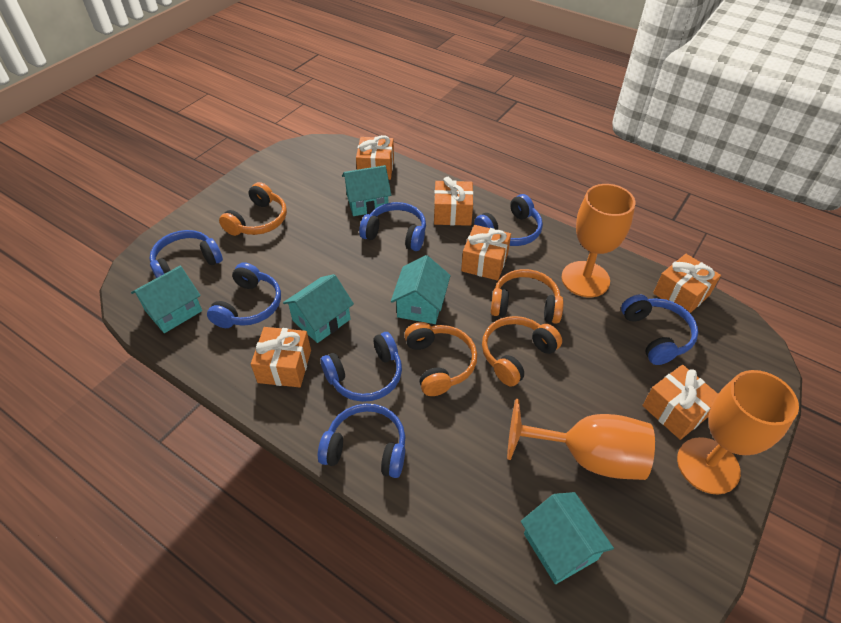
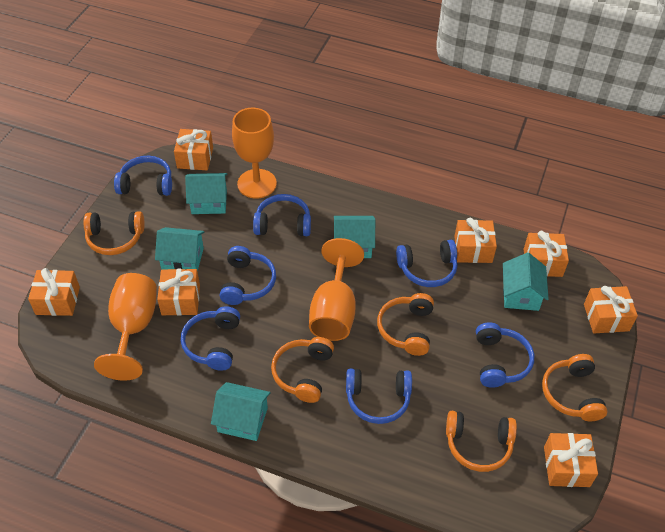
orange gift: 6 -> 7
orange headphones: 4 -> 5

